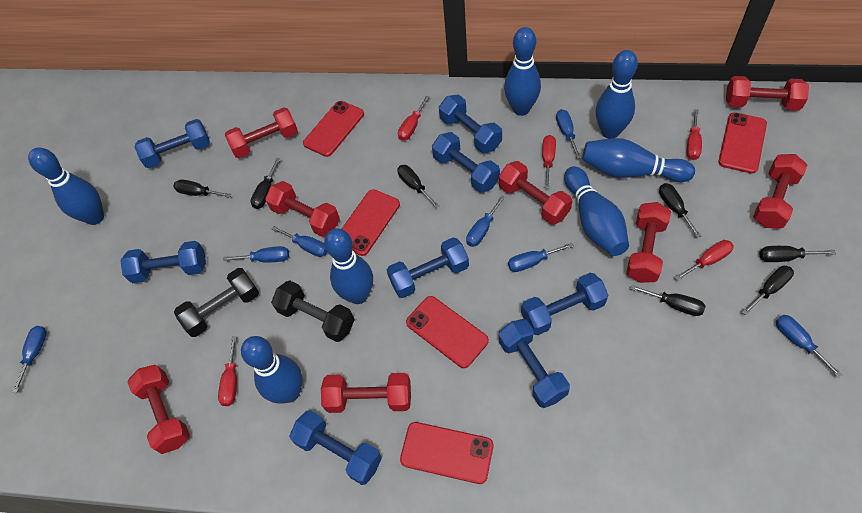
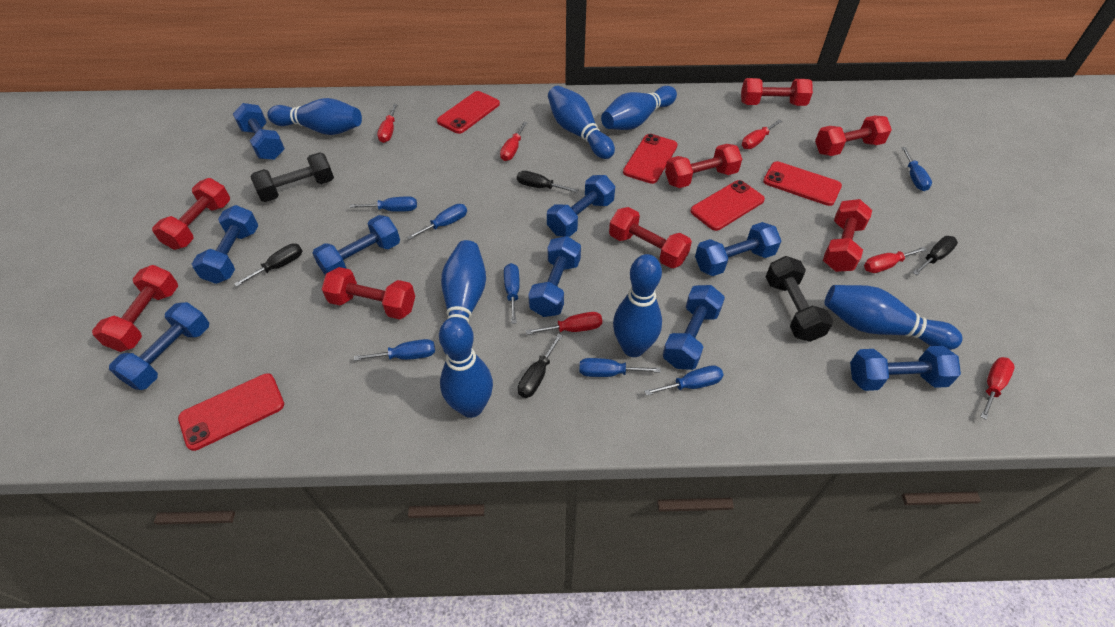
black screwdriver: 7 -> 4
blue dumbbell: 8 -> 9
red screwdriver: 5 -> 6

